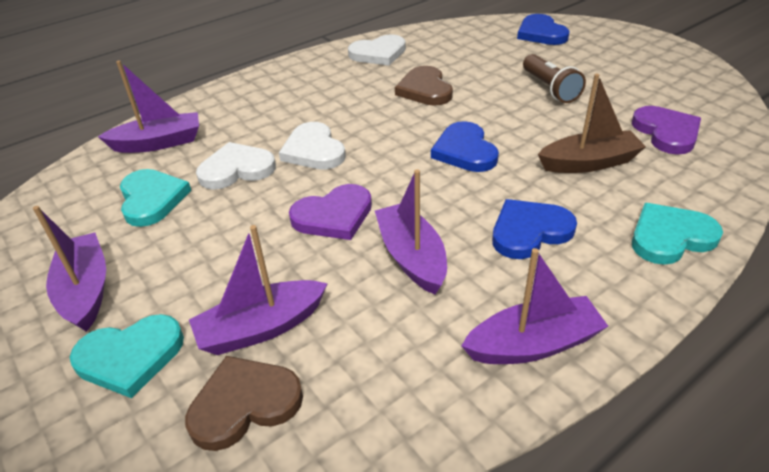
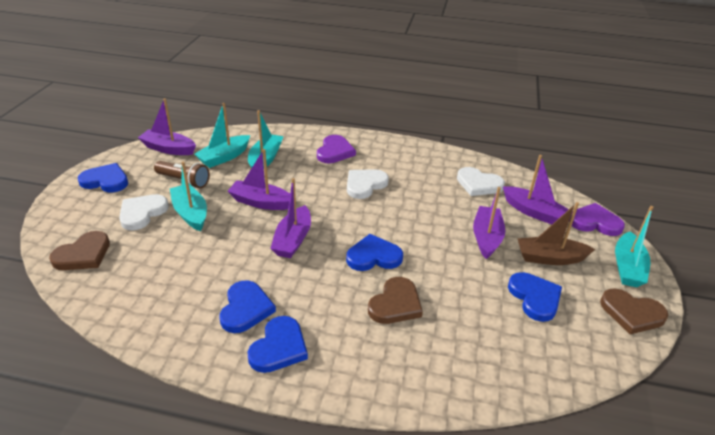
blue heart: 3 -> 5
brown heart: 2 -> 3
turquoise boat: 0 -> 4
turquoise heart: 3 -> 0

